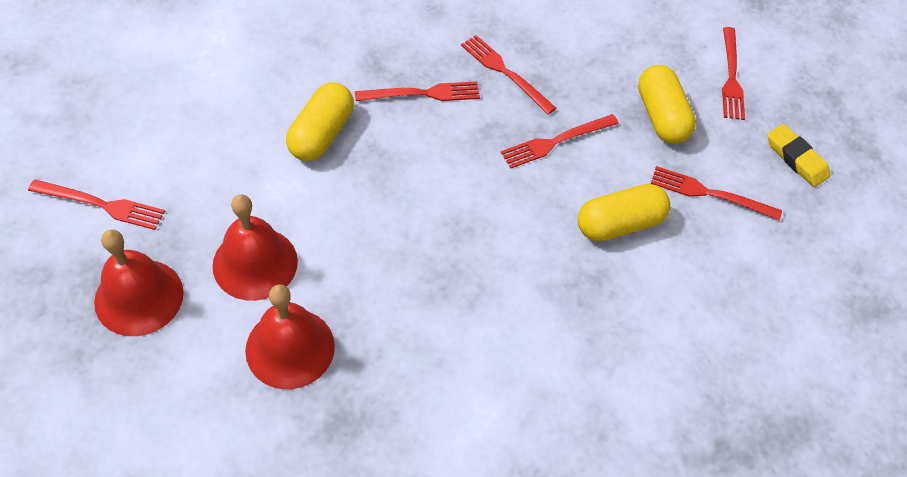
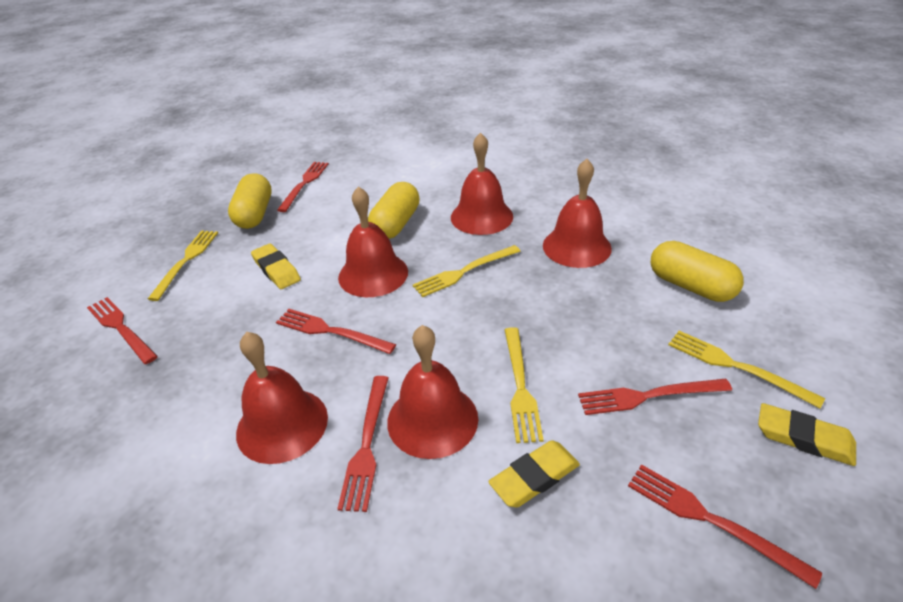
red bell: 3 -> 5
yellow eraser: 1 -> 3
yellow fork: 0 -> 4

